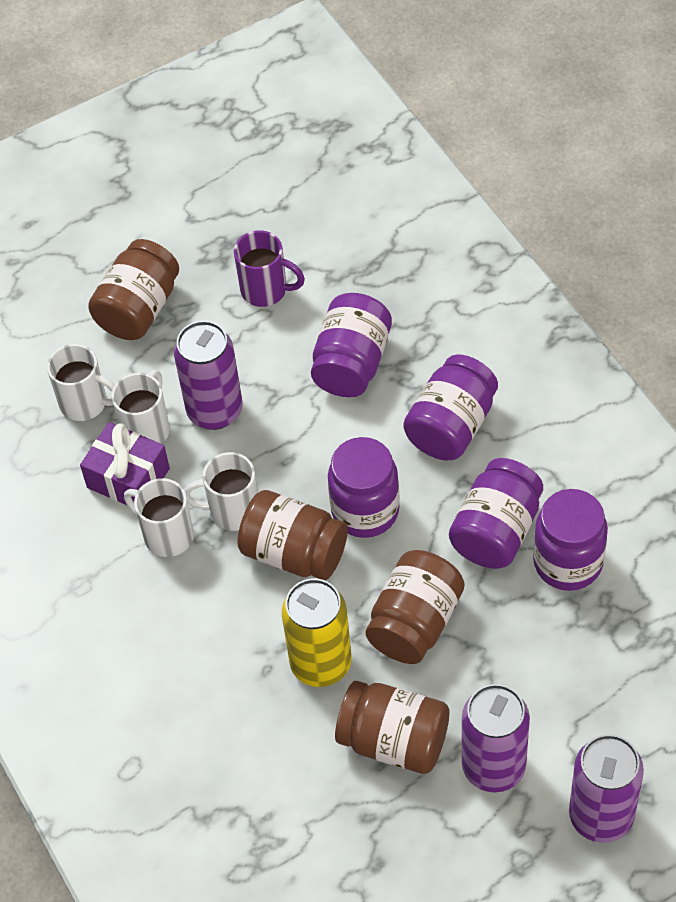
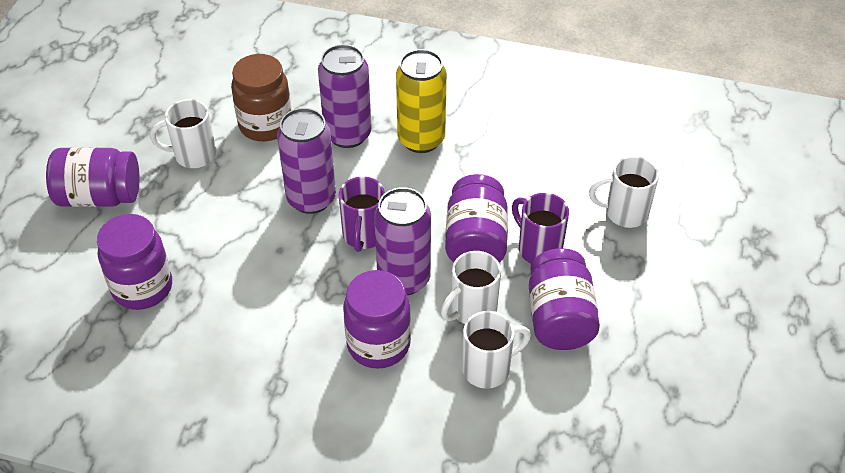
brown jar: 4 -> 1
purple gift: 1 -> 0
purple mug: 1 -> 2

